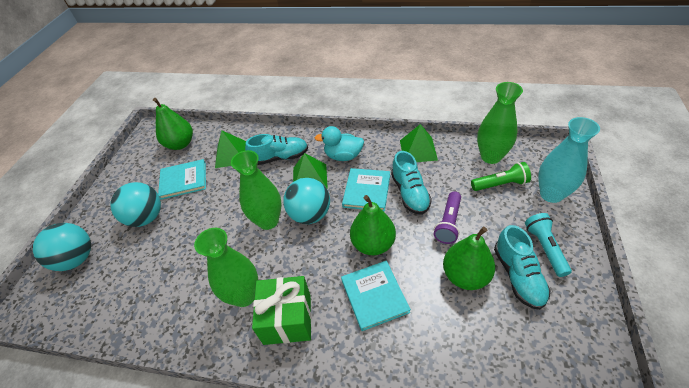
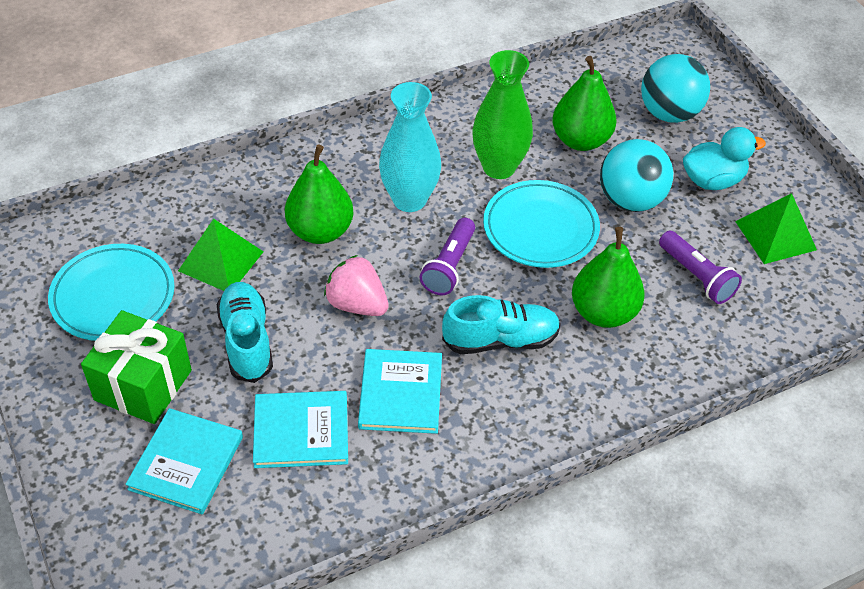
green flashlight: 1 -> 0
green pyramid: 3 -> 2
green vase: 3 -> 1
pink strawberry: 0 -> 1
purple flashlight: 1 -> 2
turquoise ball: 3 -> 2
turquoise flashlight: 1 -> 0
turquoise plate: 0 -> 2
turquoise shoe: 3 -> 2

